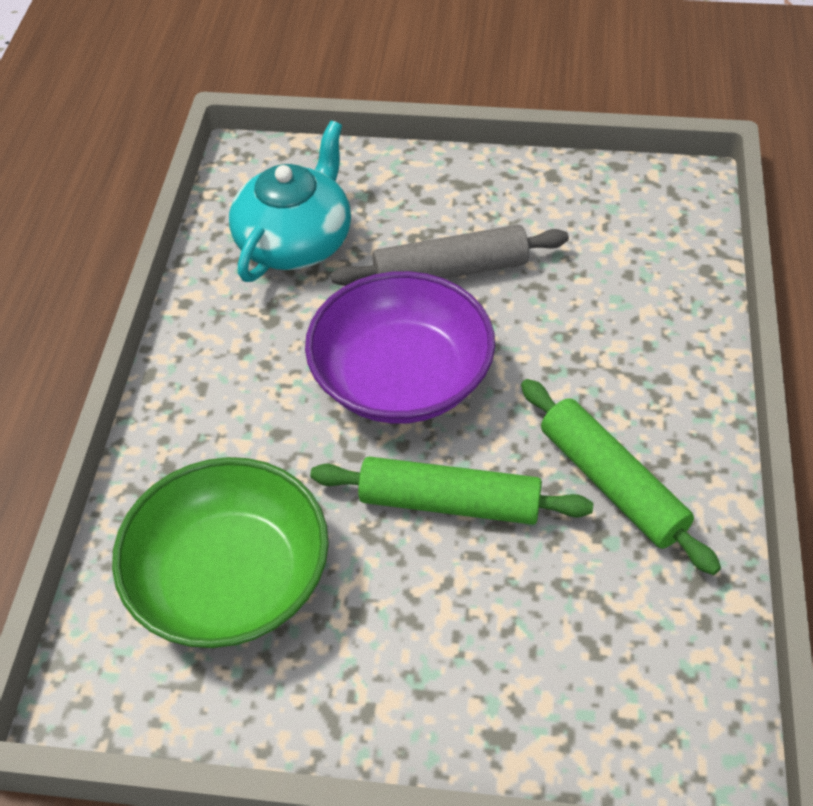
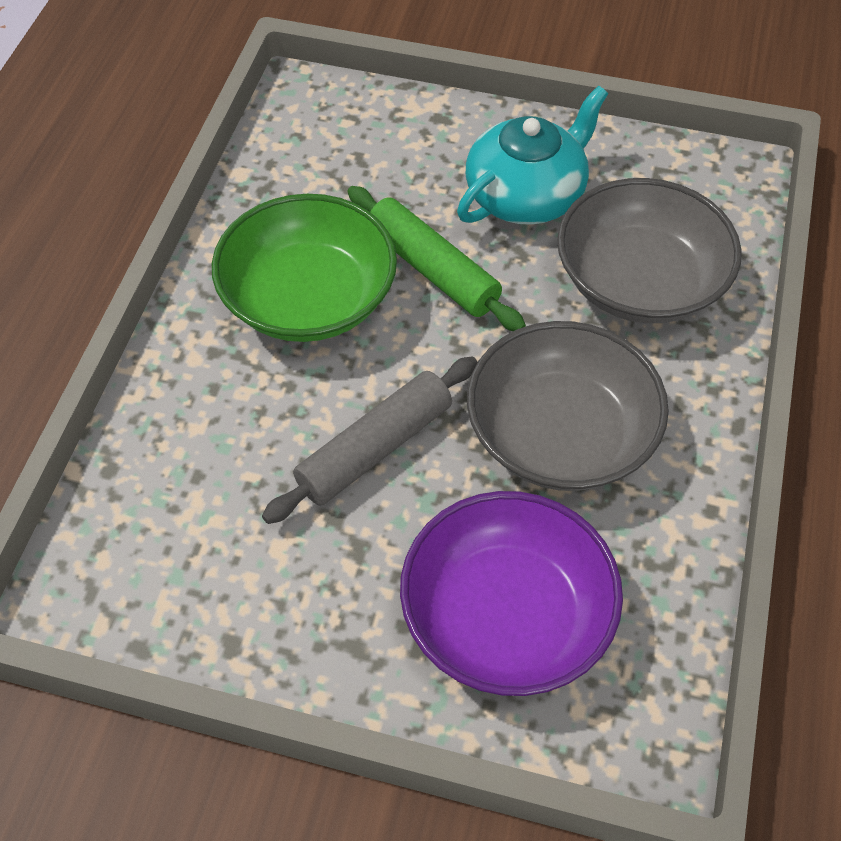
green rolling pin: 2 -> 1
grey bowl: 0 -> 2

